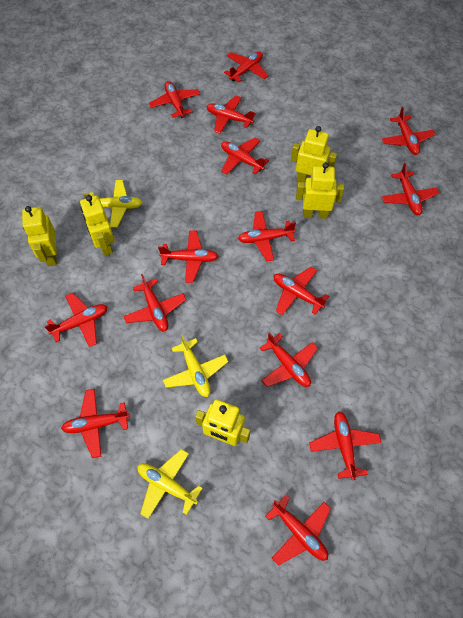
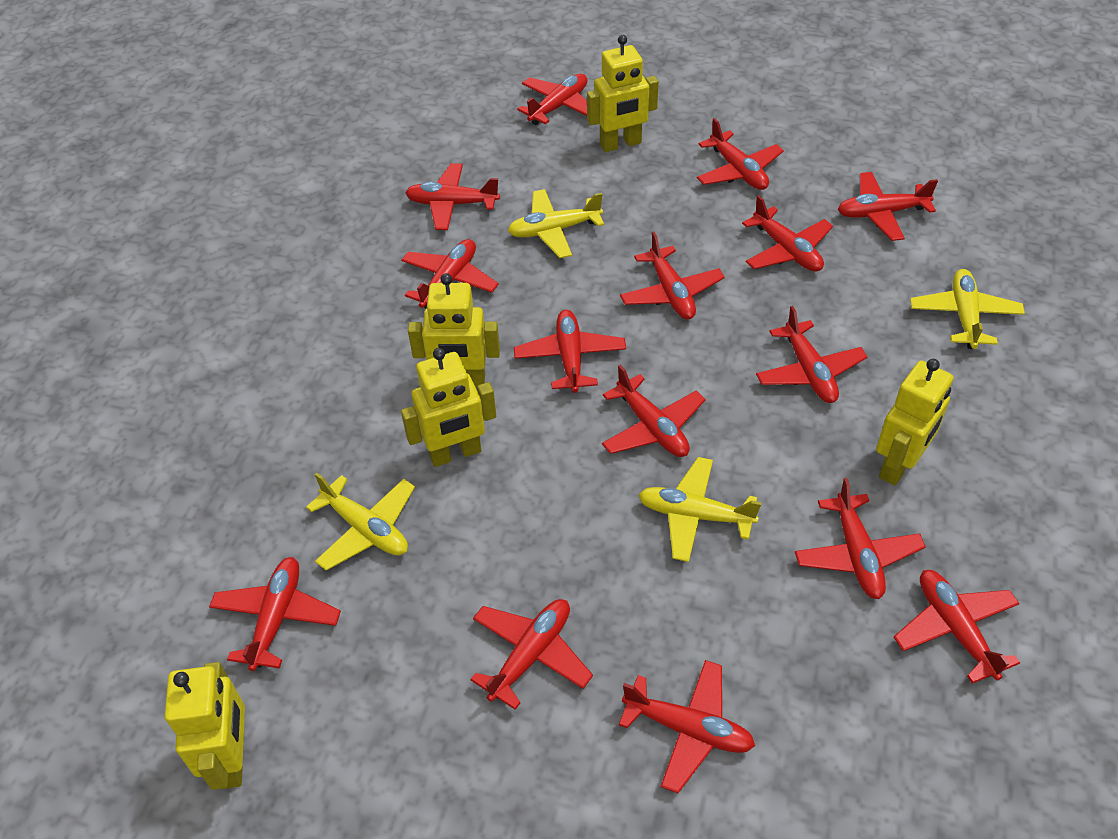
yellow plane: 3 -> 4

